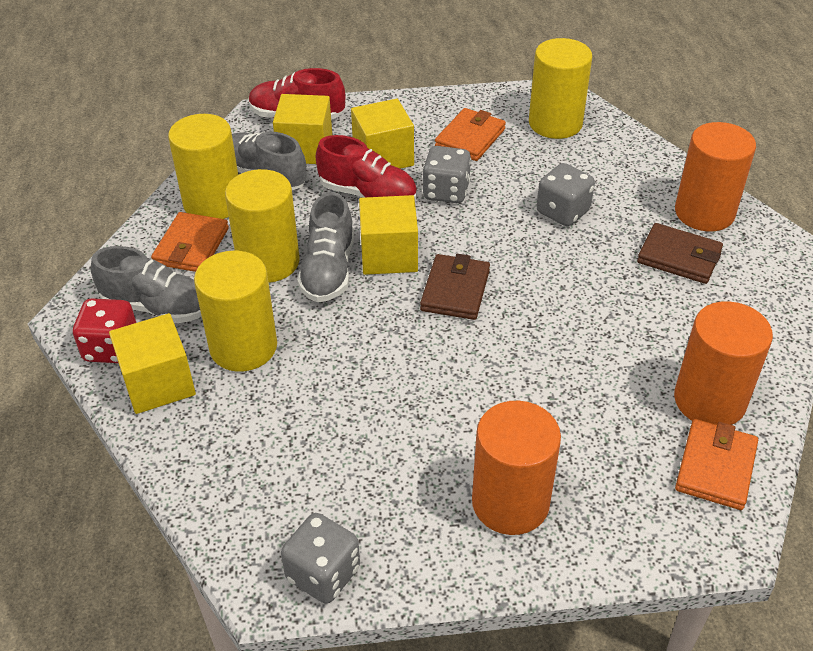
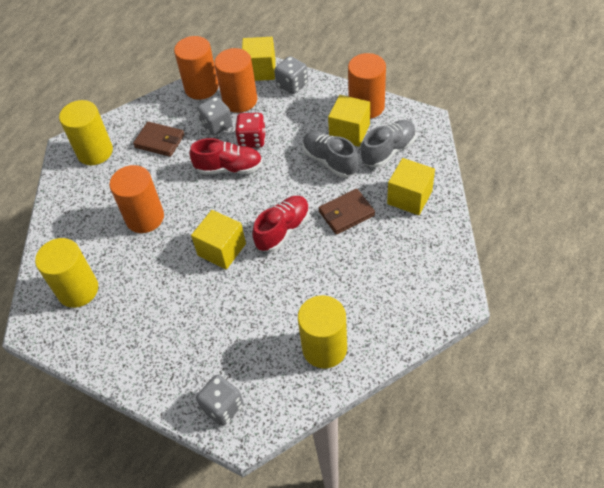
grey shoe: 3 -> 2
orange cylinder: 3 -> 4
orange wallet: 3 -> 0
yellow cylinder: 4 -> 3

